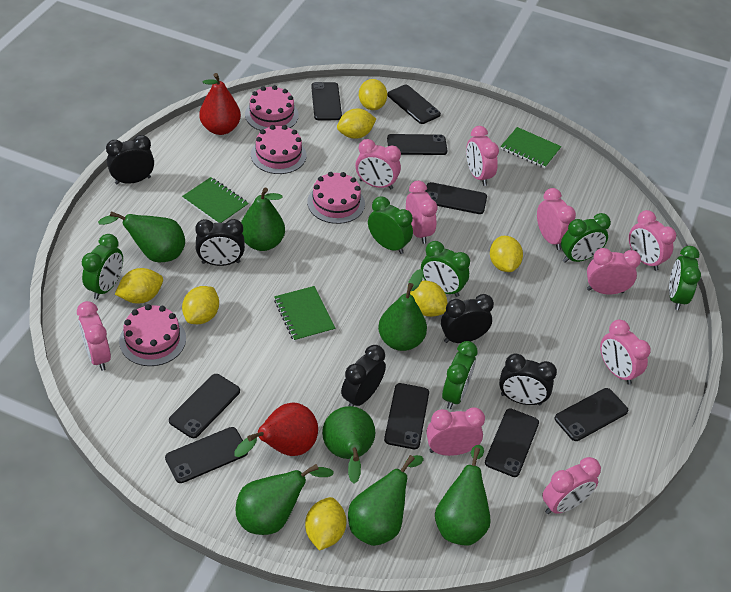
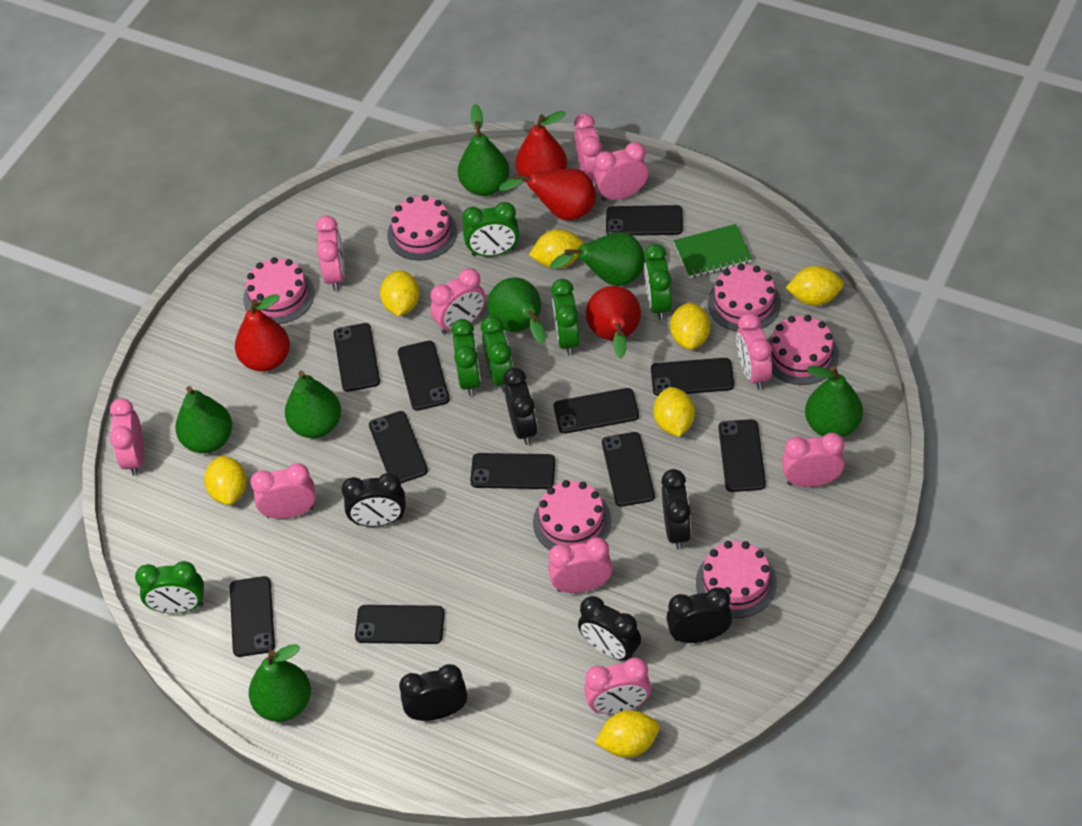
black clock: 5 -> 6
black phone: 9 -> 11
green notebook: 3 -> 1
pink cake: 4 -> 6
red pear: 2 -> 4

